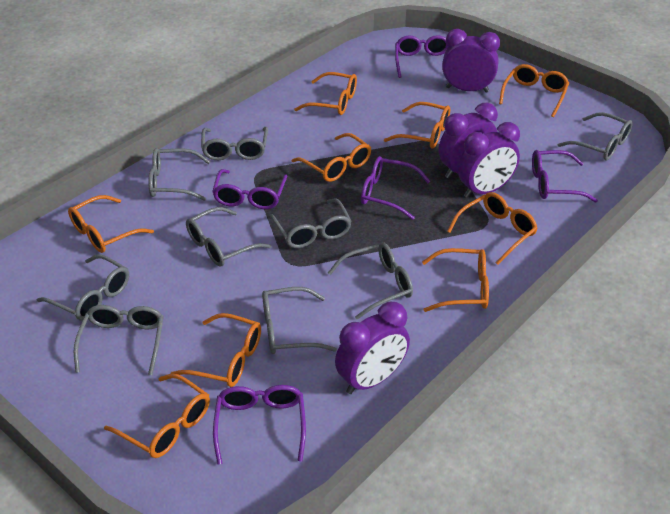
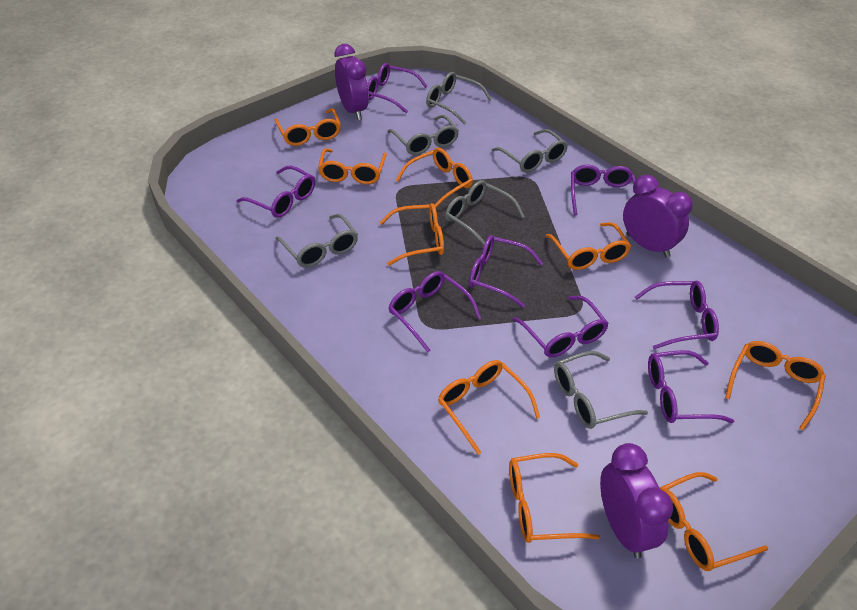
grey glasses: 9 -> 6
purple clock: 4 -> 3
purple glasses: 5 -> 8

